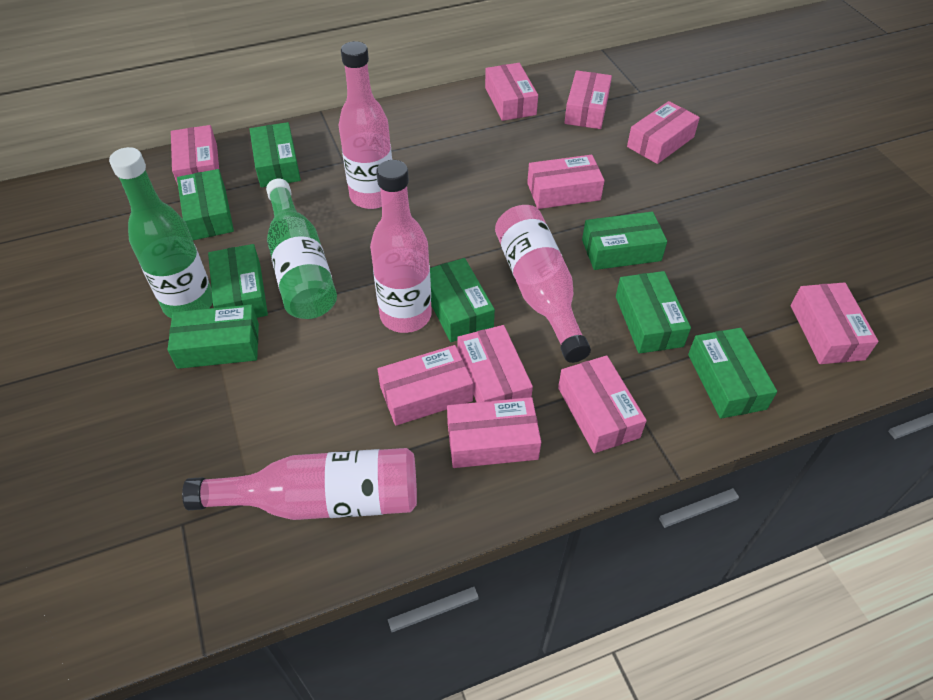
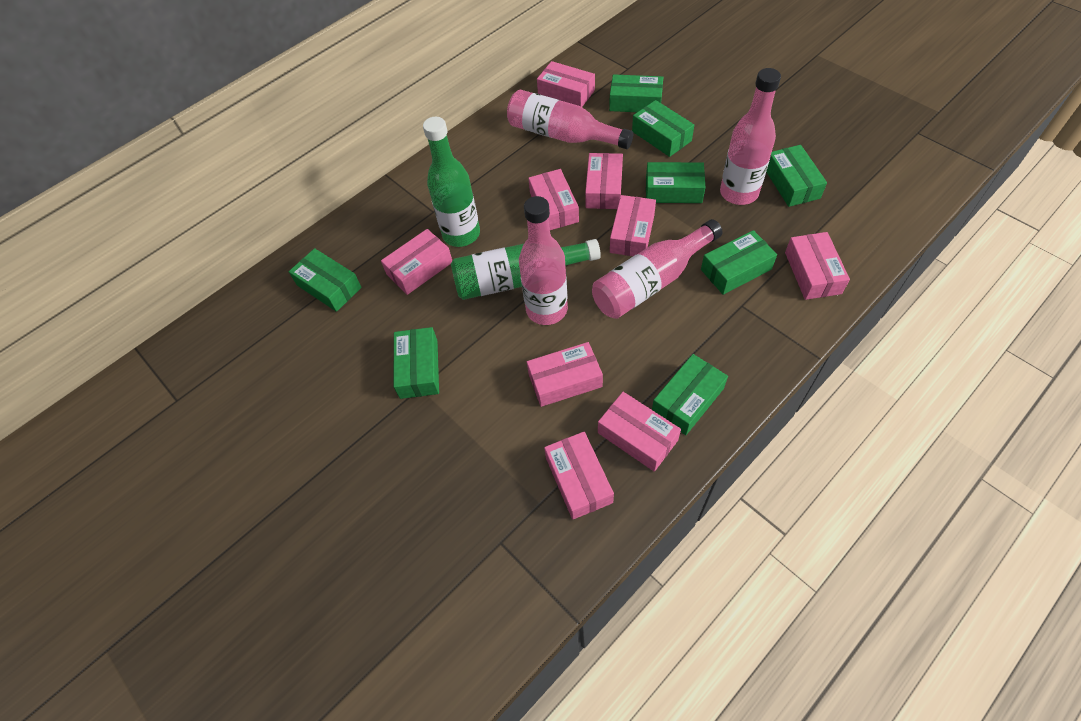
pink box: 10 -> 9

